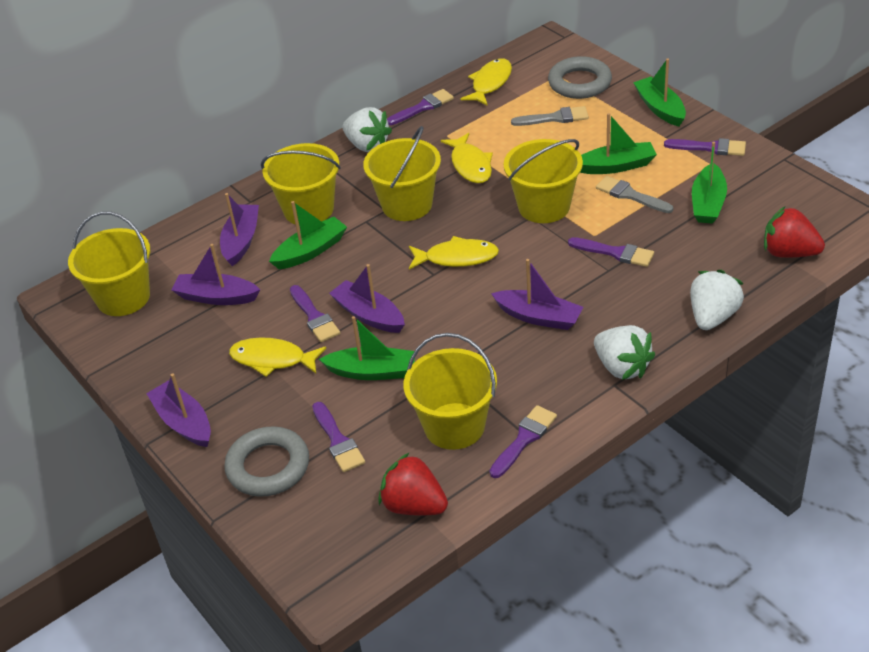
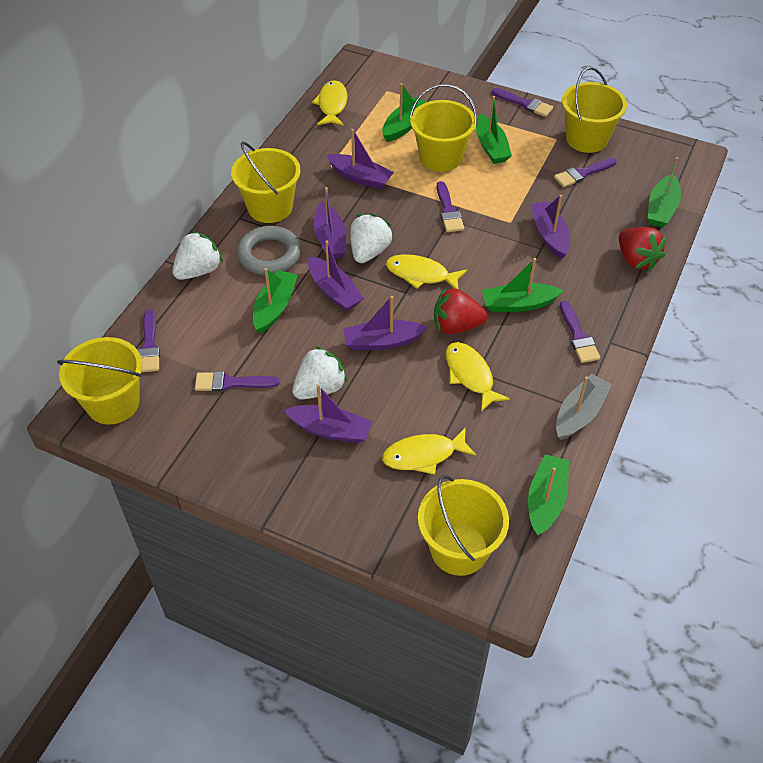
green boat: 5 -> 6
grey boat: 0 -> 1
grey brush: 2 -> 0
grey ring: 2 -> 1
purple boat: 5 -> 6

